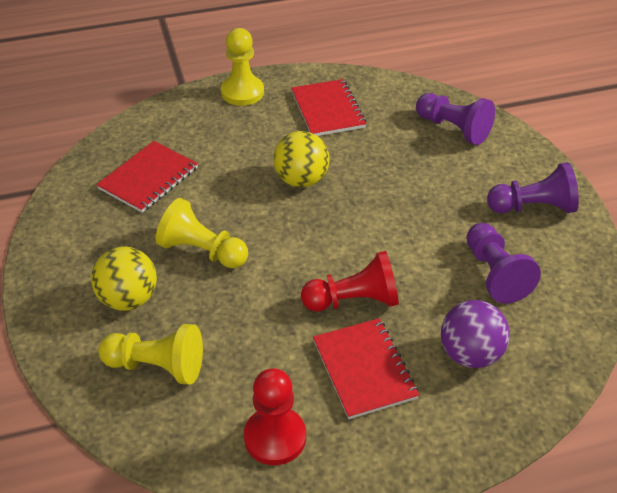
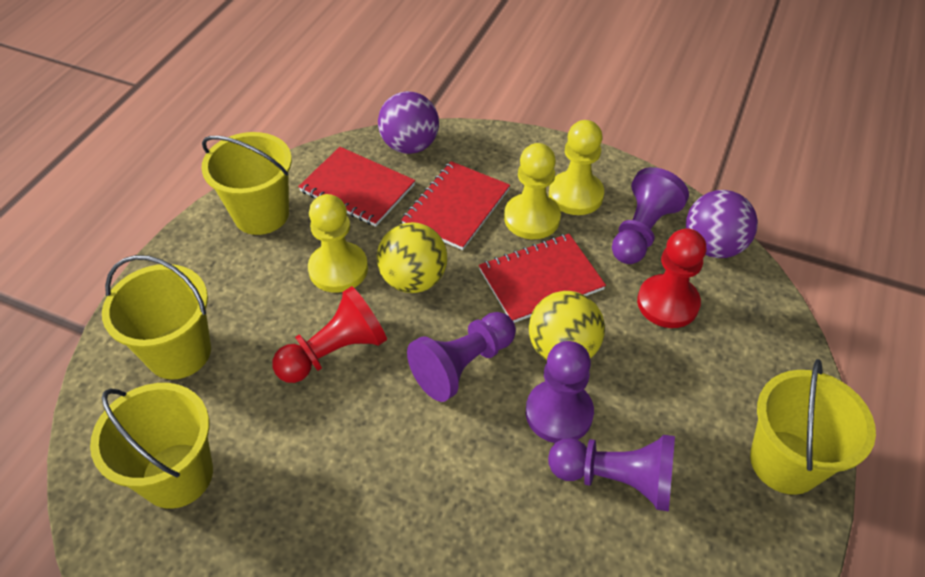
purple ball: 1 -> 2
purple pawn: 3 -> 4
yellow bucket: 0 -> 4

